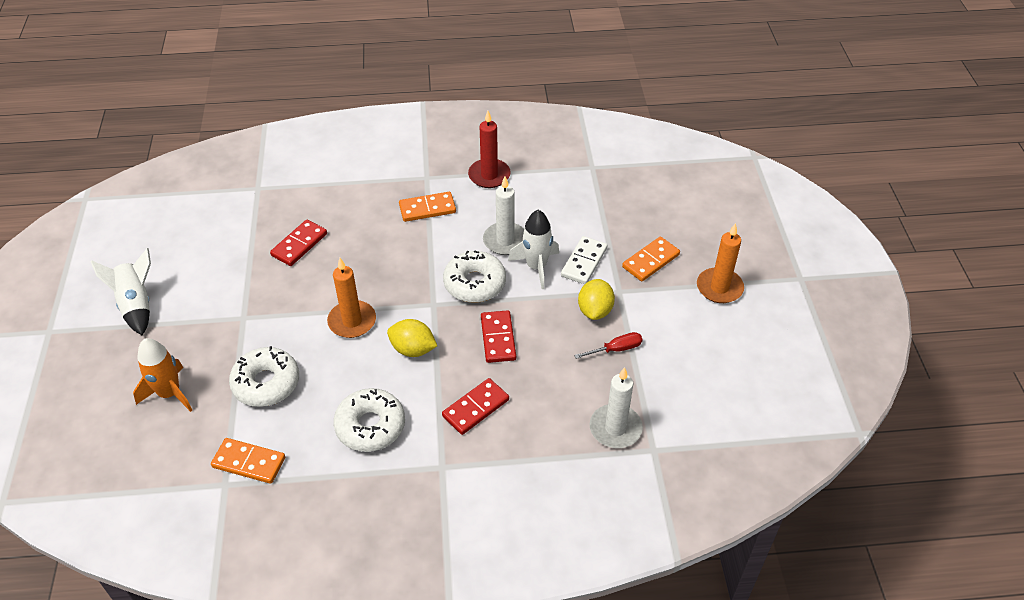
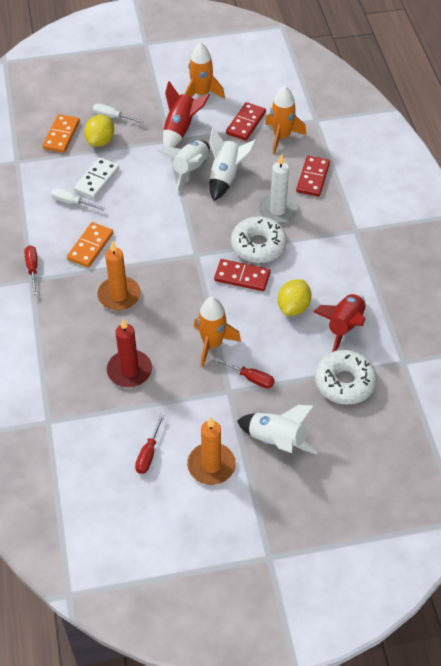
orange domino: 3 -> 2
orange rocket: 1 -> 3
red rocket: 0 -> 2
red screwdriver: 1 -> 3
white candle: 2 -> 1
white donut: 3 -> 2
white rocket: 2 -> 3
white screwdriver: 0 -> 2

